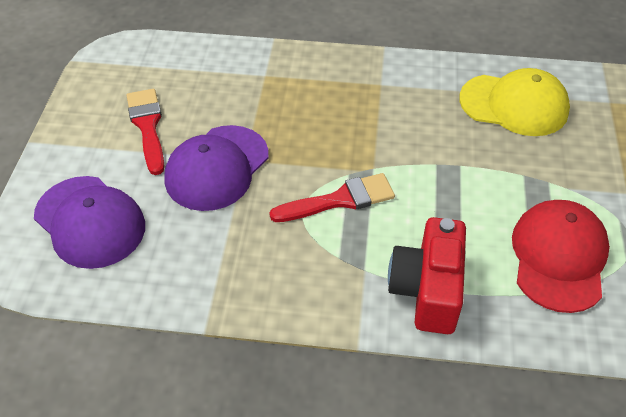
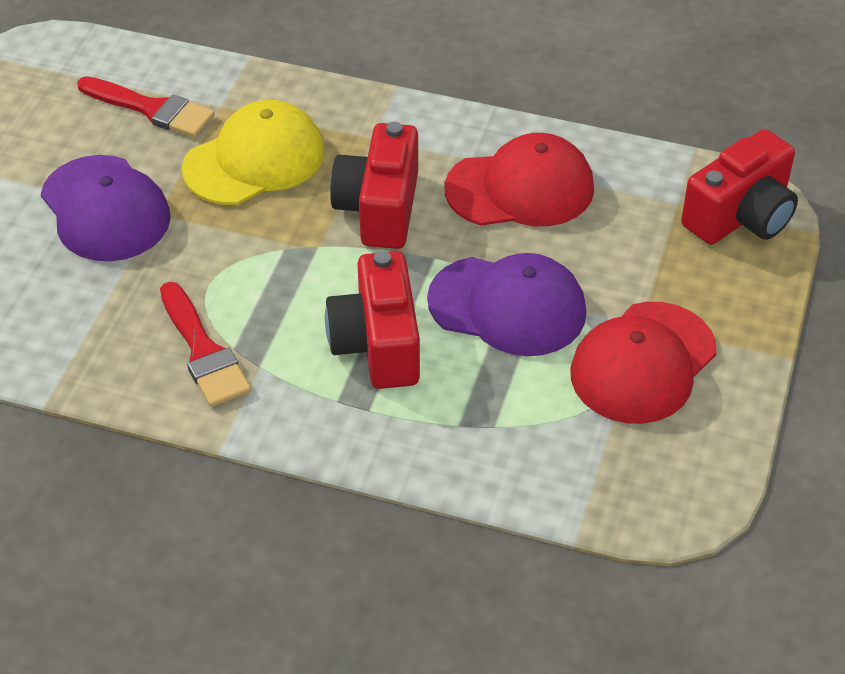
red camera: 1 -> 3
red cap: 1 -> 2

